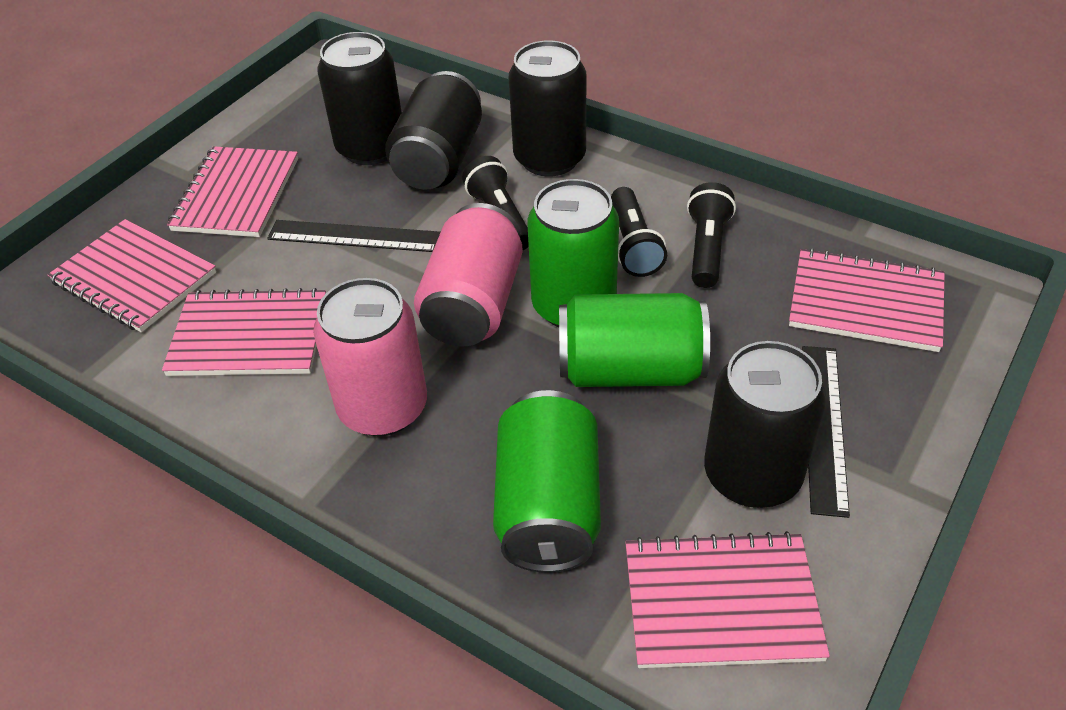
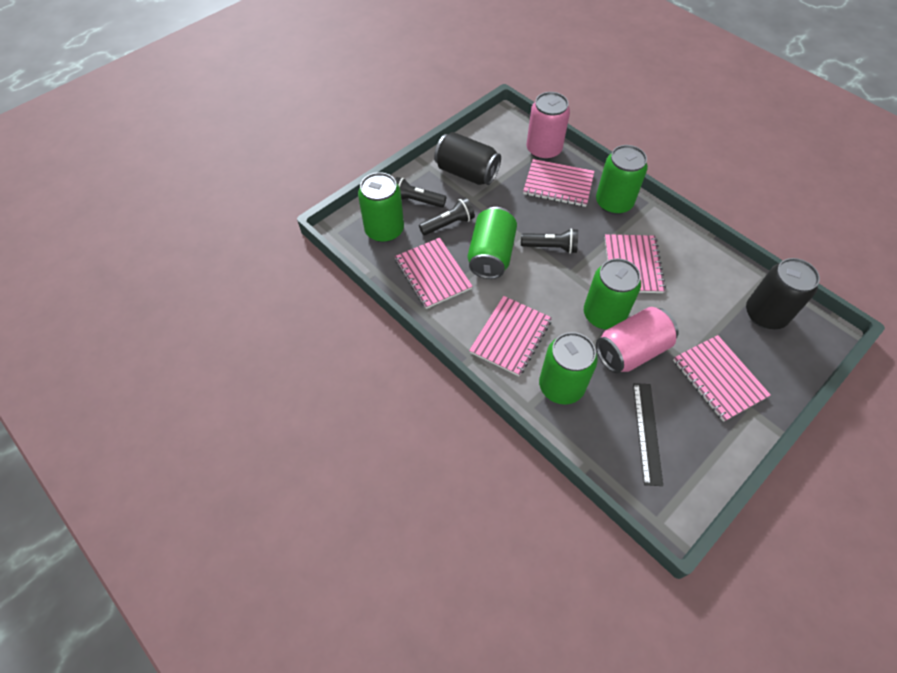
black can: 4 -> 2
black ruler: 2 -> 1
green can: 3 -> 5

